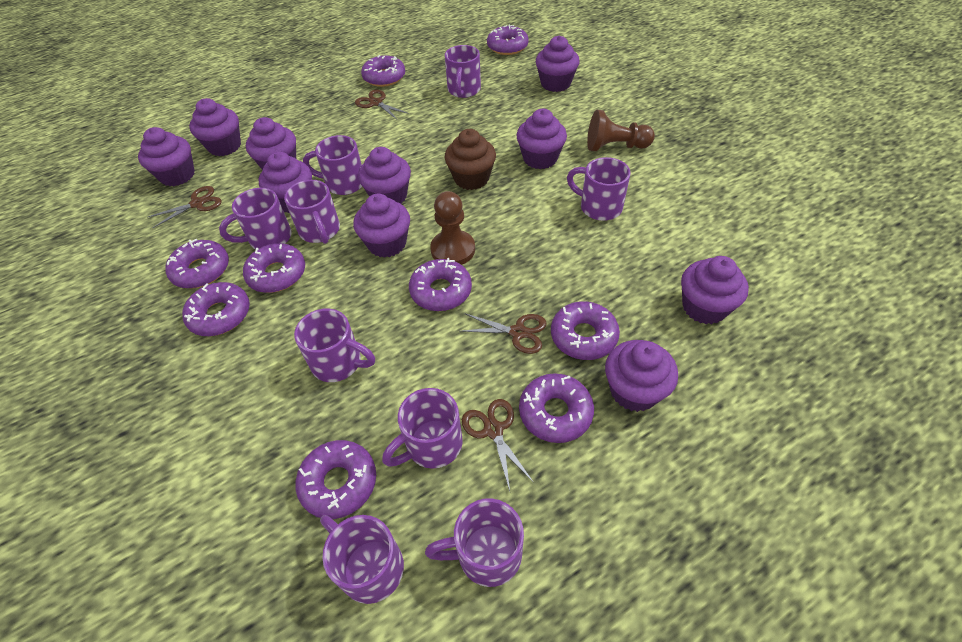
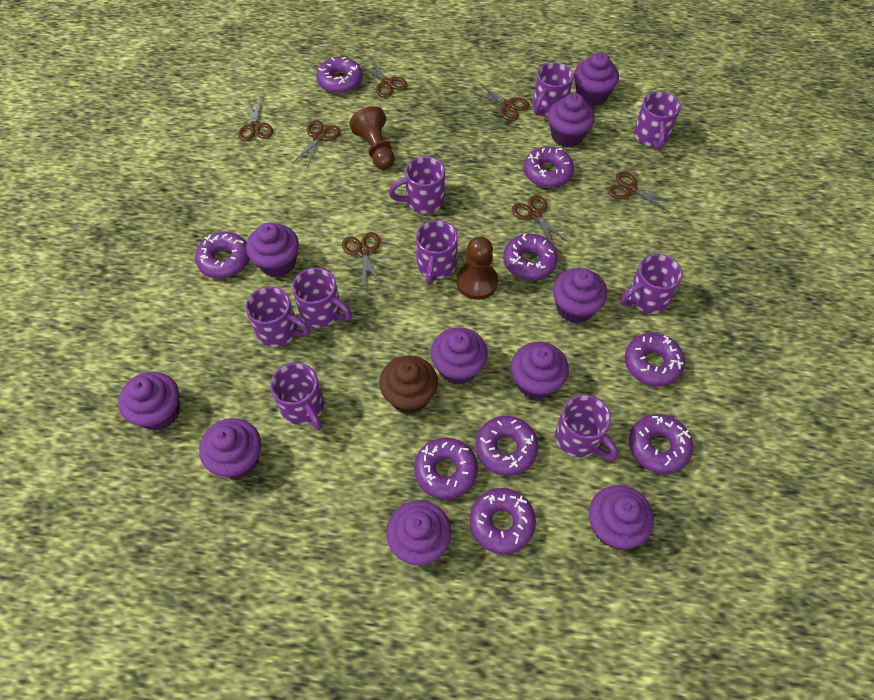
brown scissors: 4 -> 7

